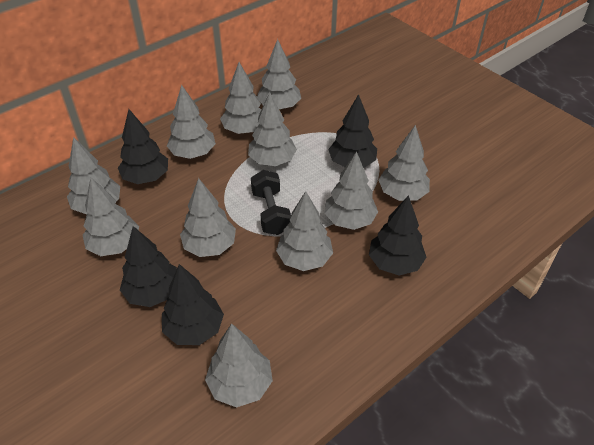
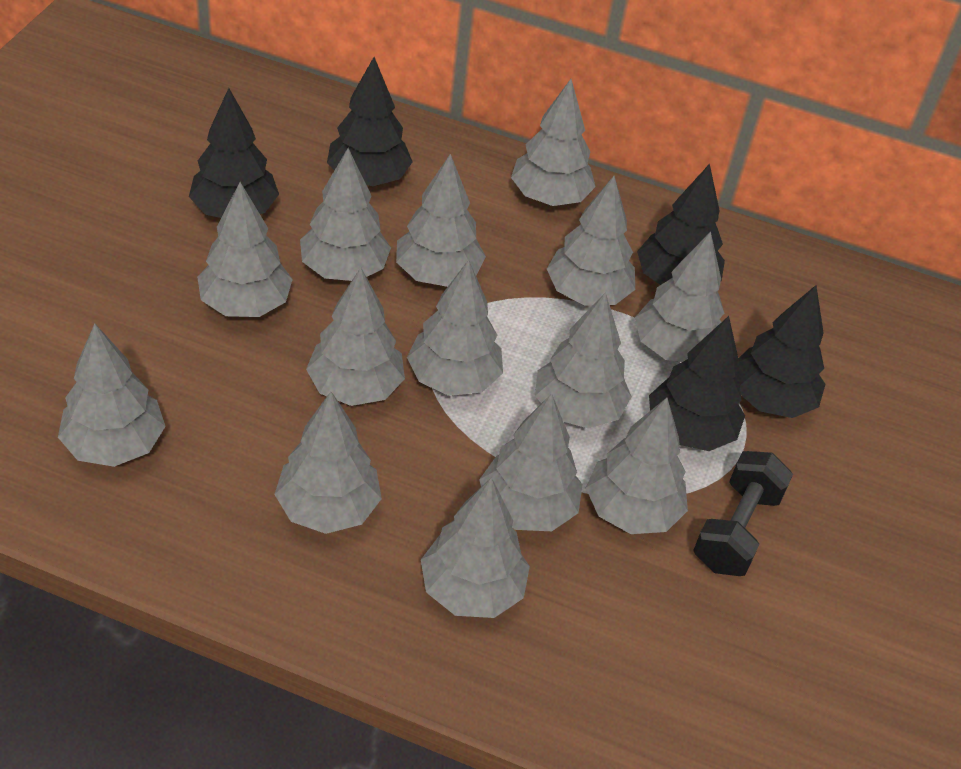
grey tree: 11 -> 14

